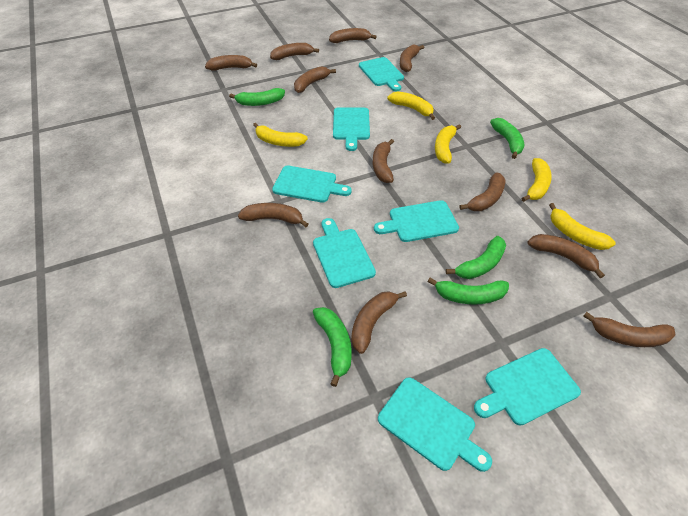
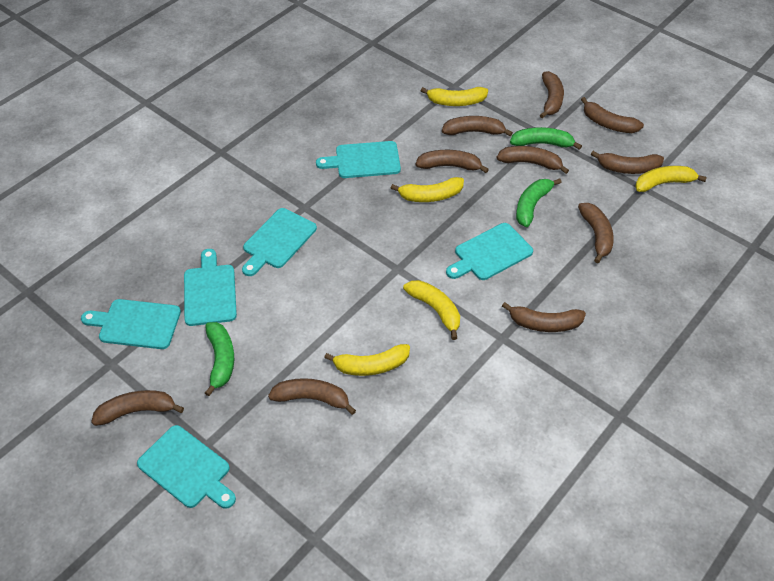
brown banana: 11 -> 10
green banana: 5 -> 3
turquoise cutting board: 7 -> 6

